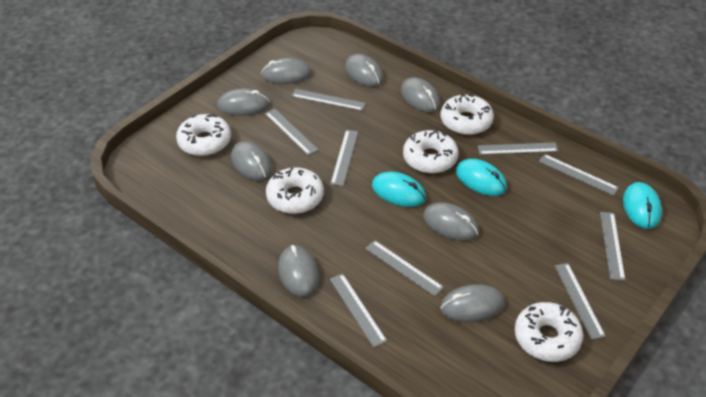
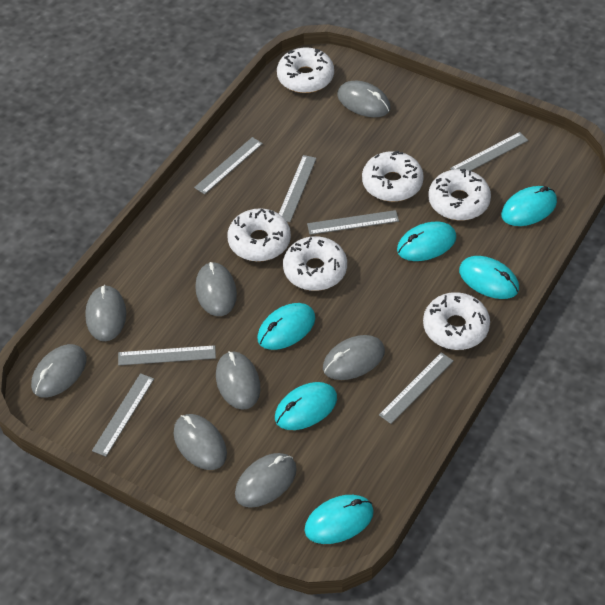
grey ruler: 9 -> 7
turquoise mouse: 3 -> 6
white donut: 5 -> 6

